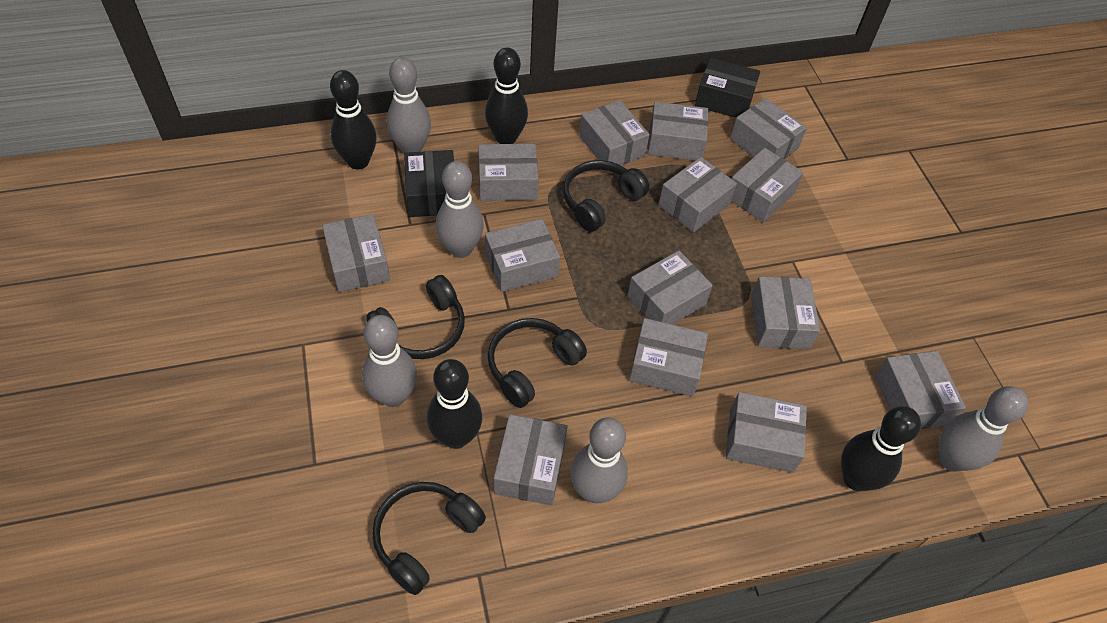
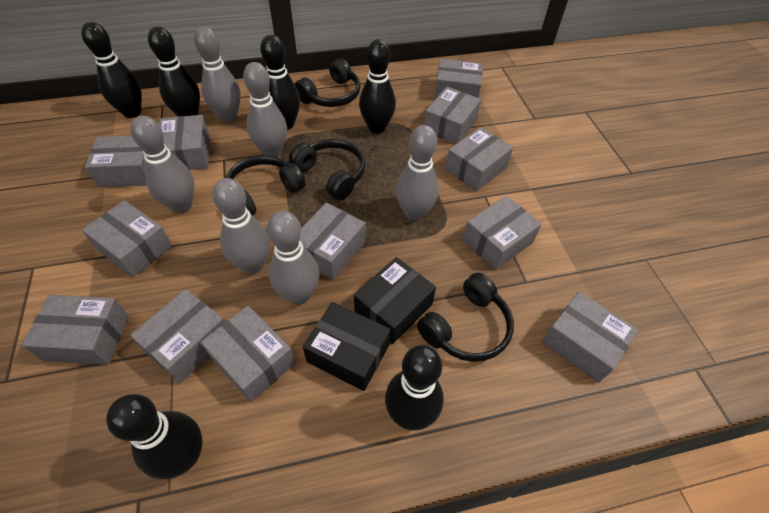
black bowling pin: 4 -> 6
grey bowling pin: 5 -> 6
grey box: 14 -> 12

